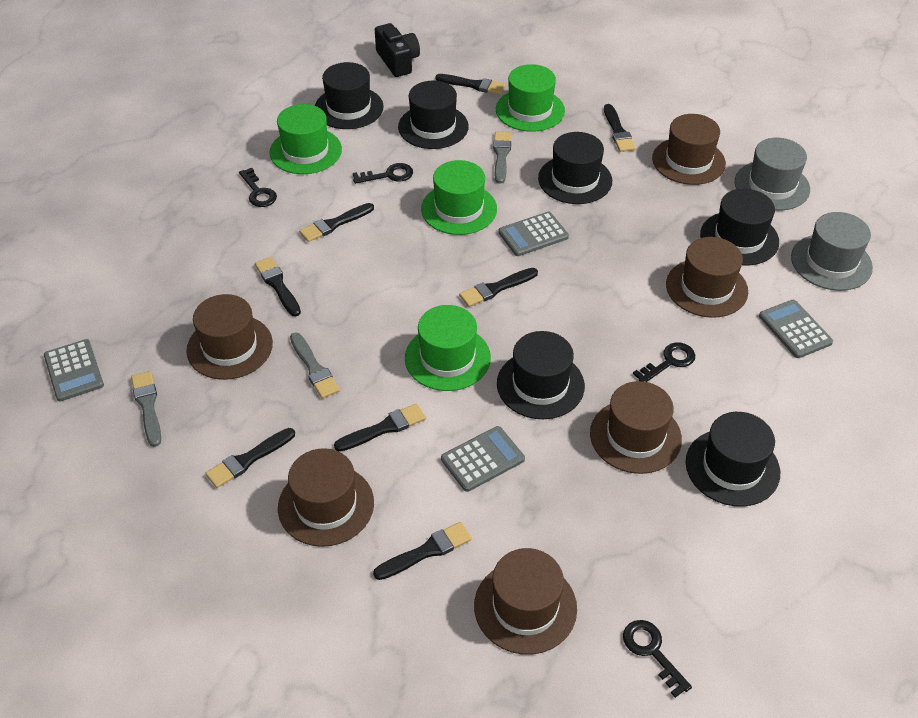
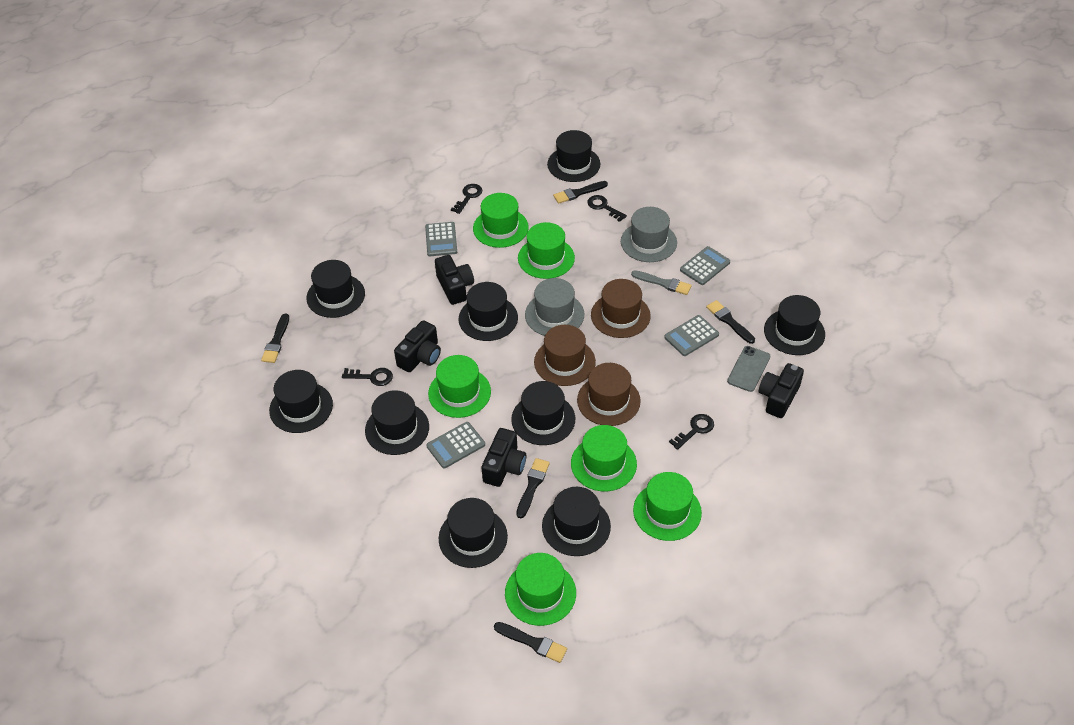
black brush: 8 -> 5
black camera: 1 -> 4
black hat: 6 -> 9
brown hat: 6 -> 3
green hat: 4 -> 6
grey brush: 3 -> 1
grey phone: 0 -> 1

